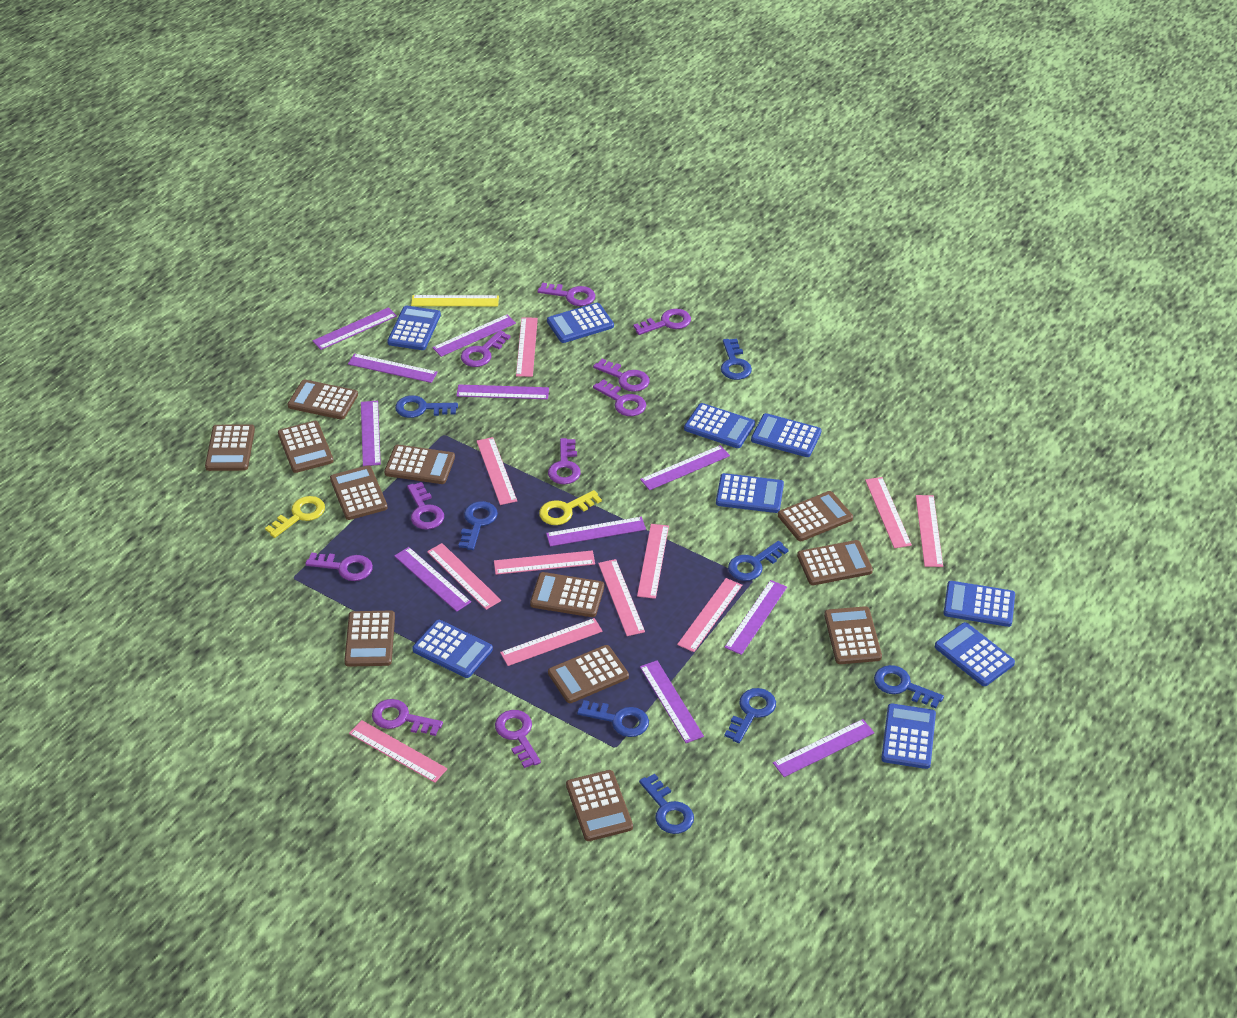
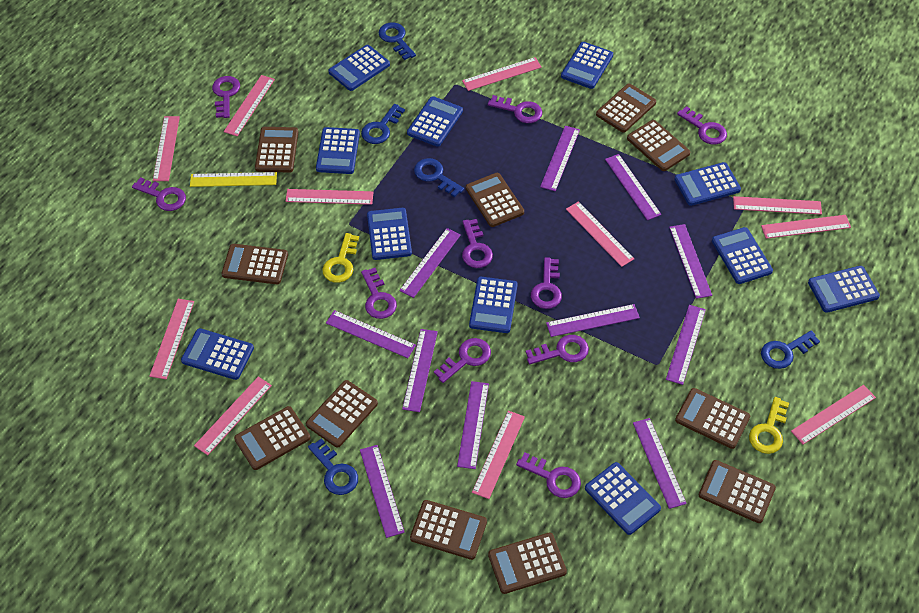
blue calculator: 9 -> 11
blue key: 8 -> 5
brown calculator: 12 -> 11

